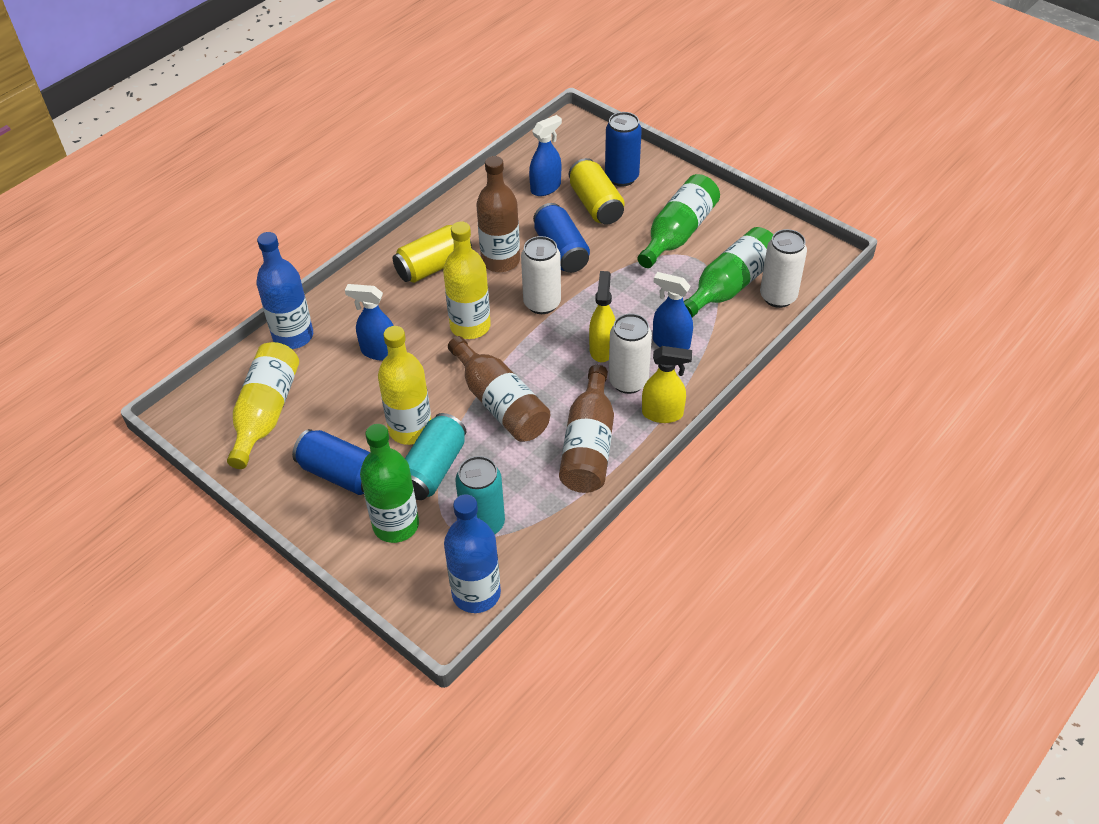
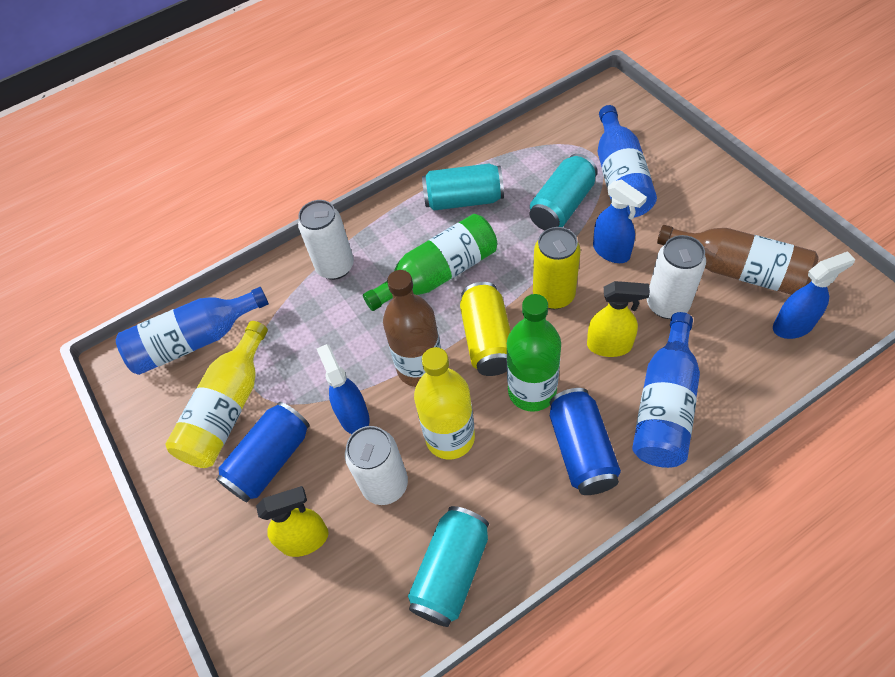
blue bottle: 2 -> 3
blue can: 3 -> 2
brown bottle: 3 -> 2
green bottle: 3 -> 2
turquoise can: 2 -> 3
yellow bottle: 3 -> 2

